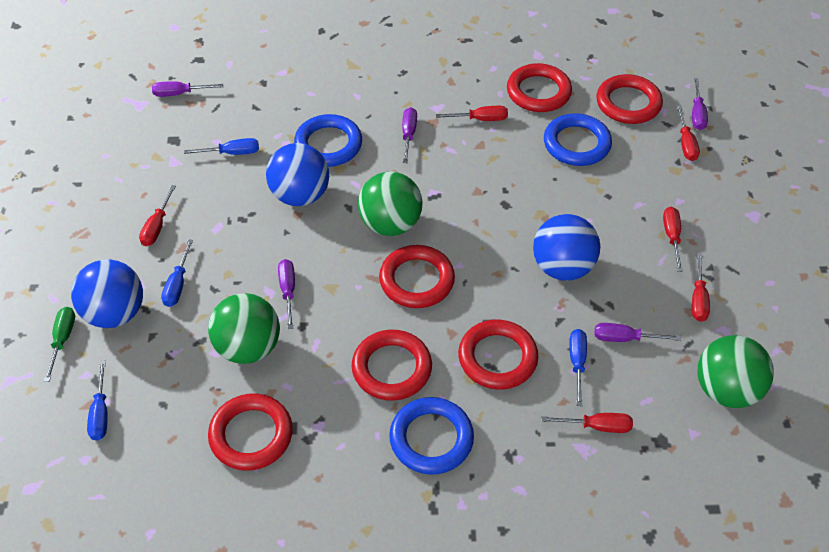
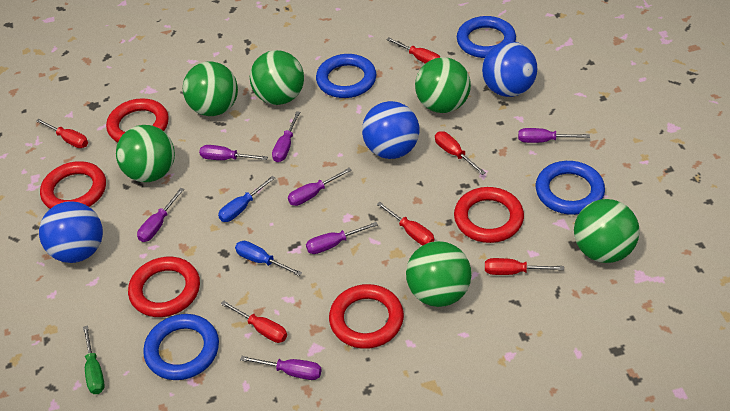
blue ring: 3 -> 4
blue screwdriver: 4 -> 2
green ball: 3 -> 6
purple screwdriver: 5 -> 7
red ring: 6 -> 5

